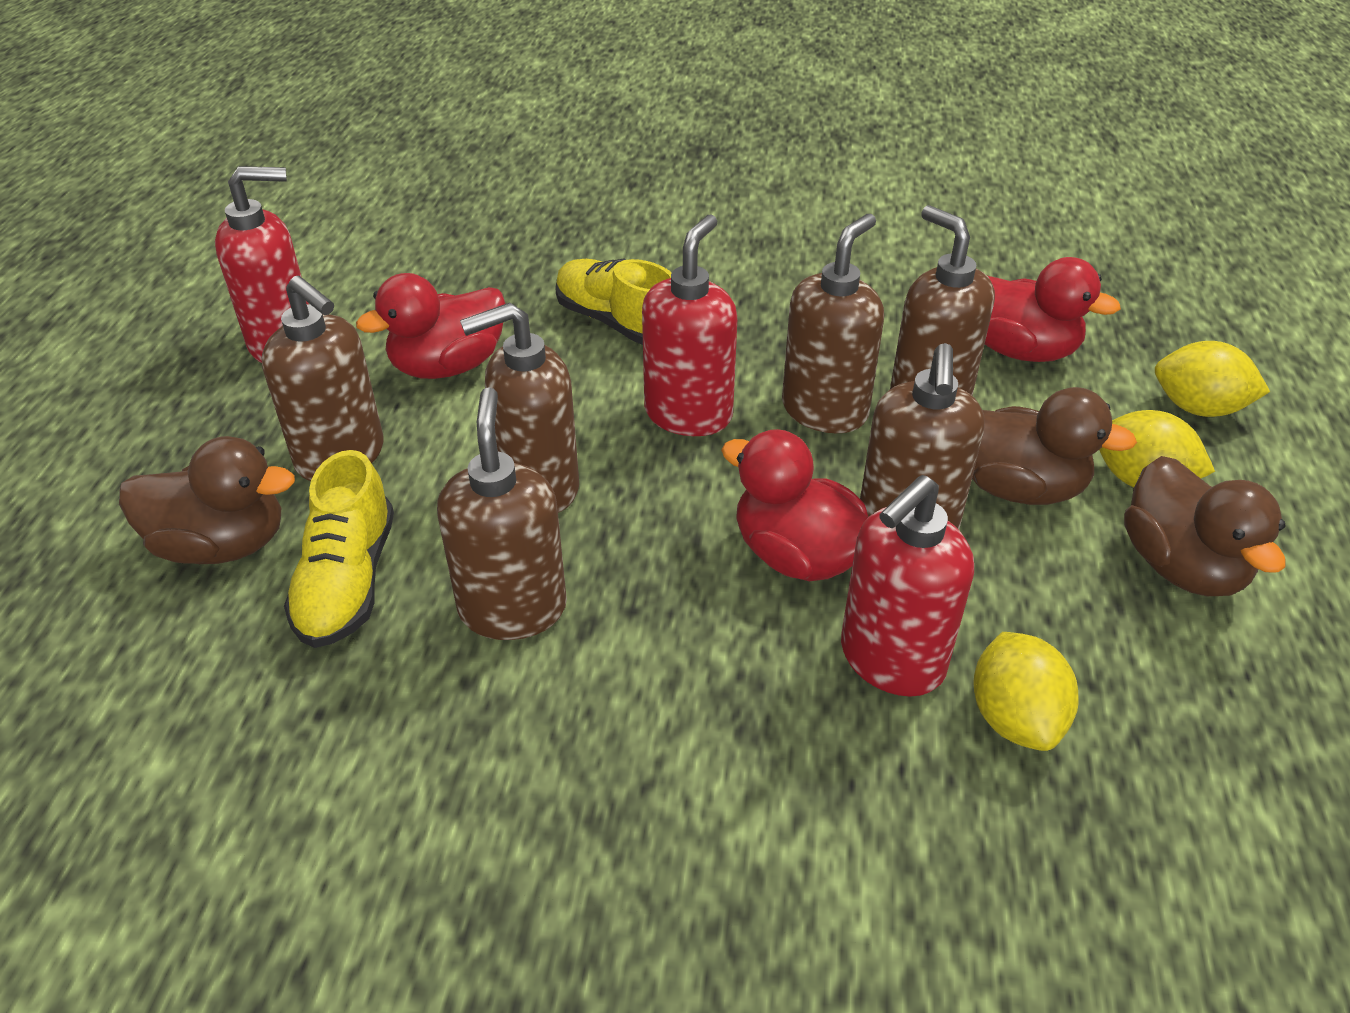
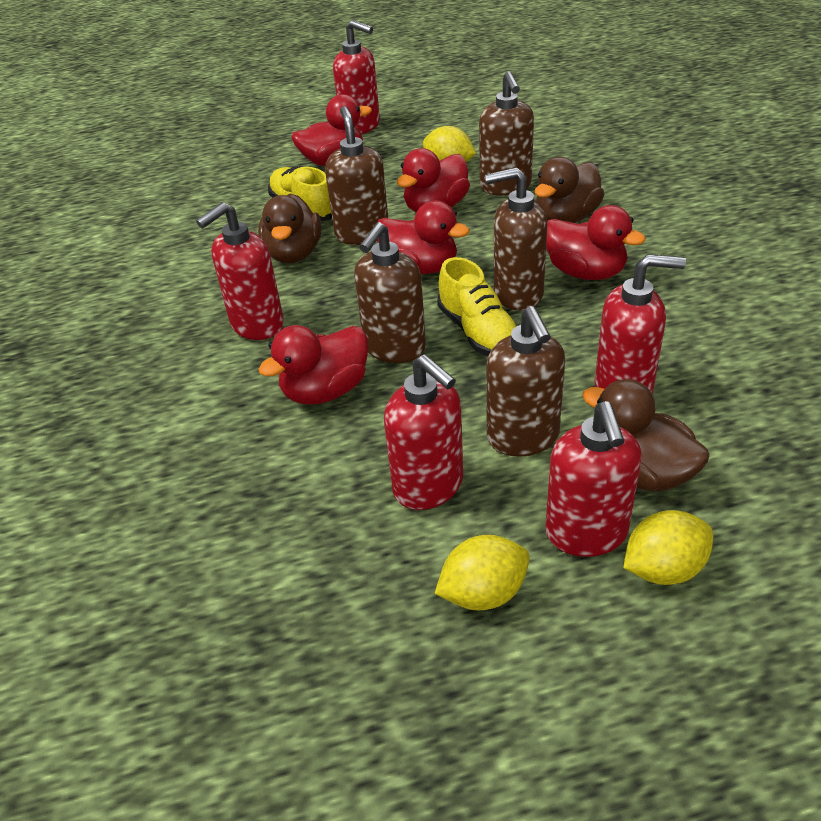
brown soap dispenser: 6 -> 5
red duck: 3 -> 5
red soap dispenser: 3 -> 5

